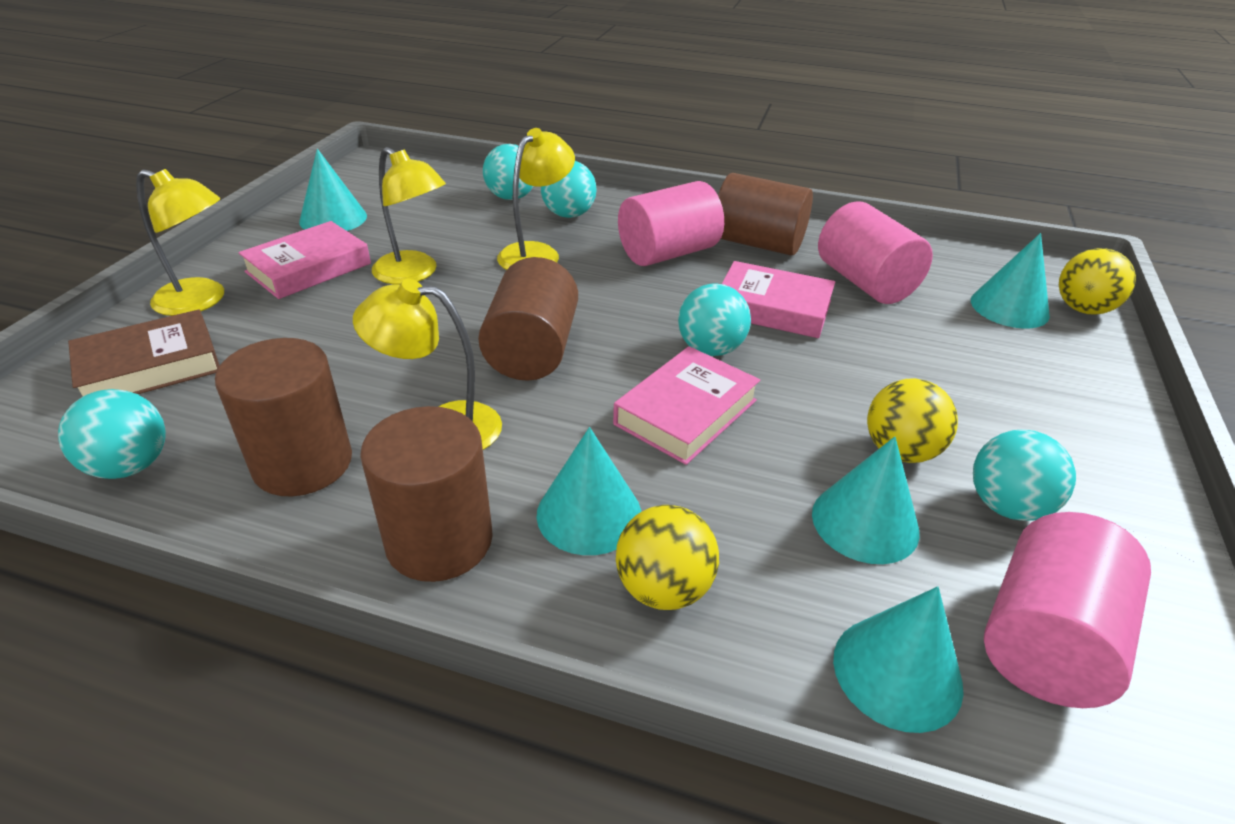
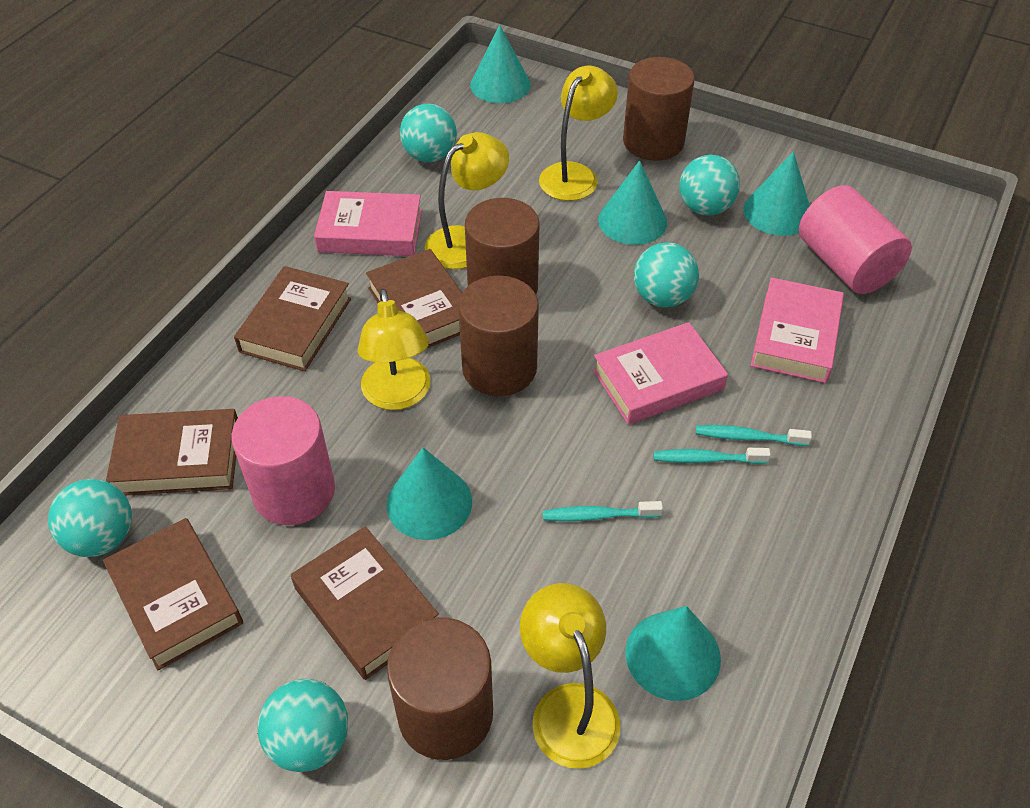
brown book: 1 -> 5
pink cylinder: 3 -> 2
turquoise toothbrush: 0 -> 3
yellow ball: 3 -> 0

